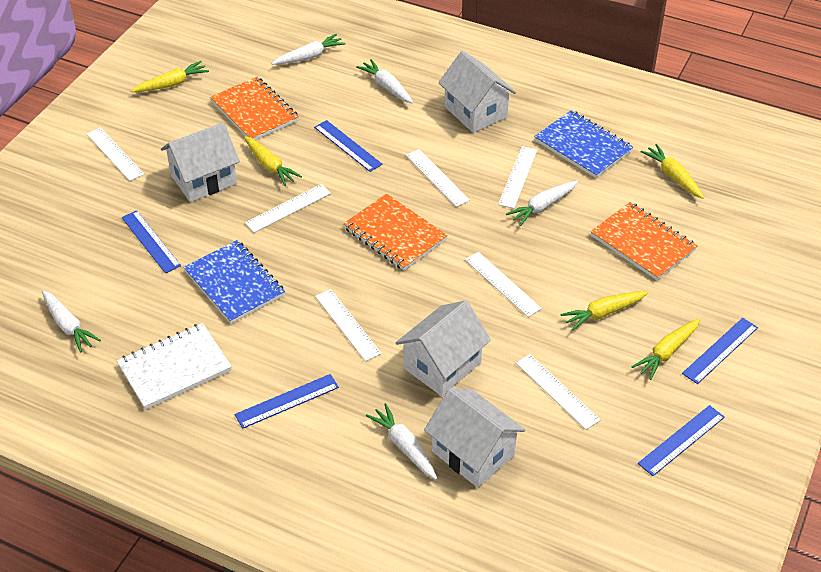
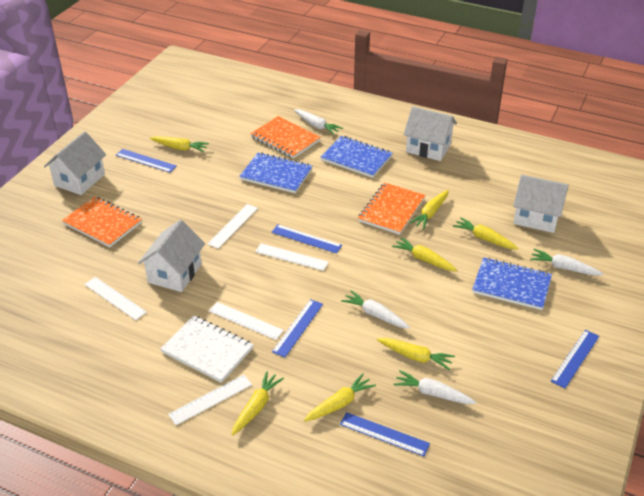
blue notebook: 2 -> 3
white carrot: 5 -> 4
white ruler: 7 -> 5
yellow carrot: 5 -> 7

